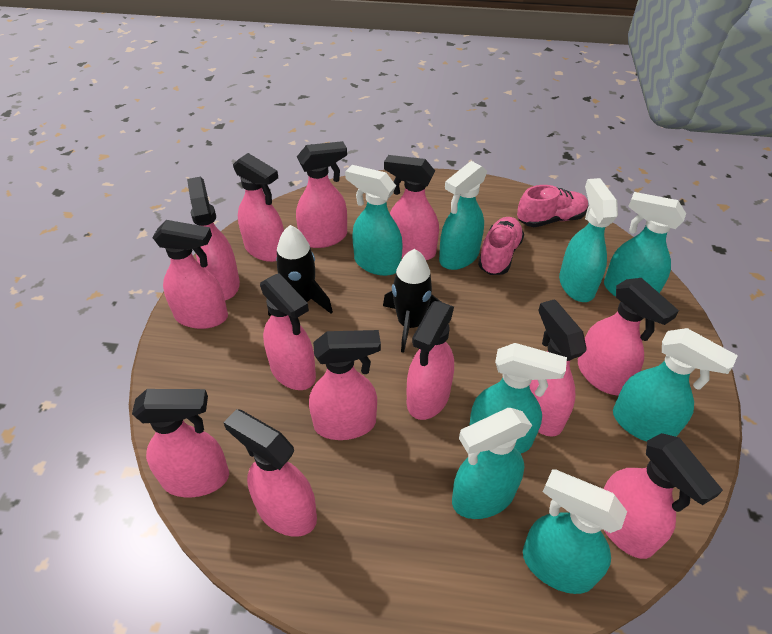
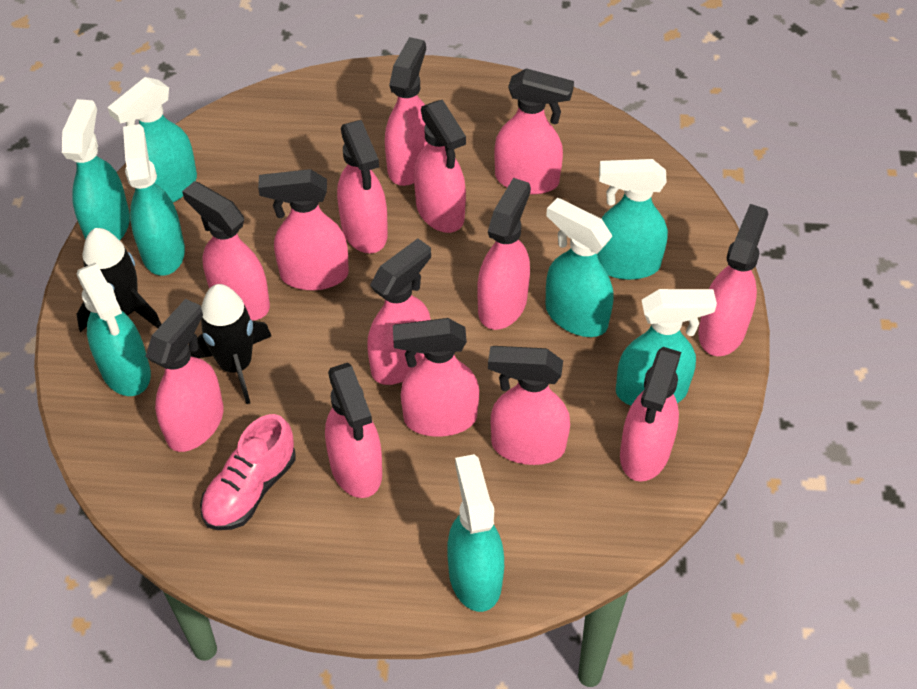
pink shoe: 2 -> 1
pink spray bottle: 13 -> 14

